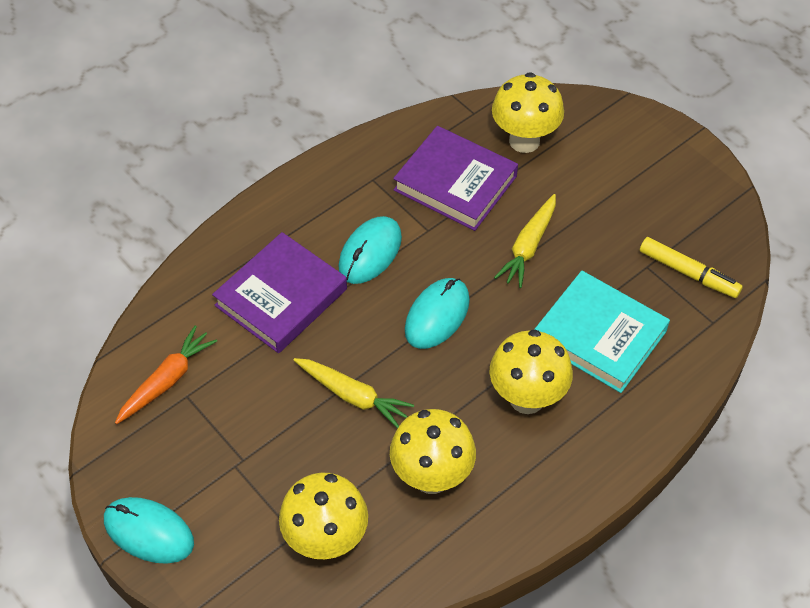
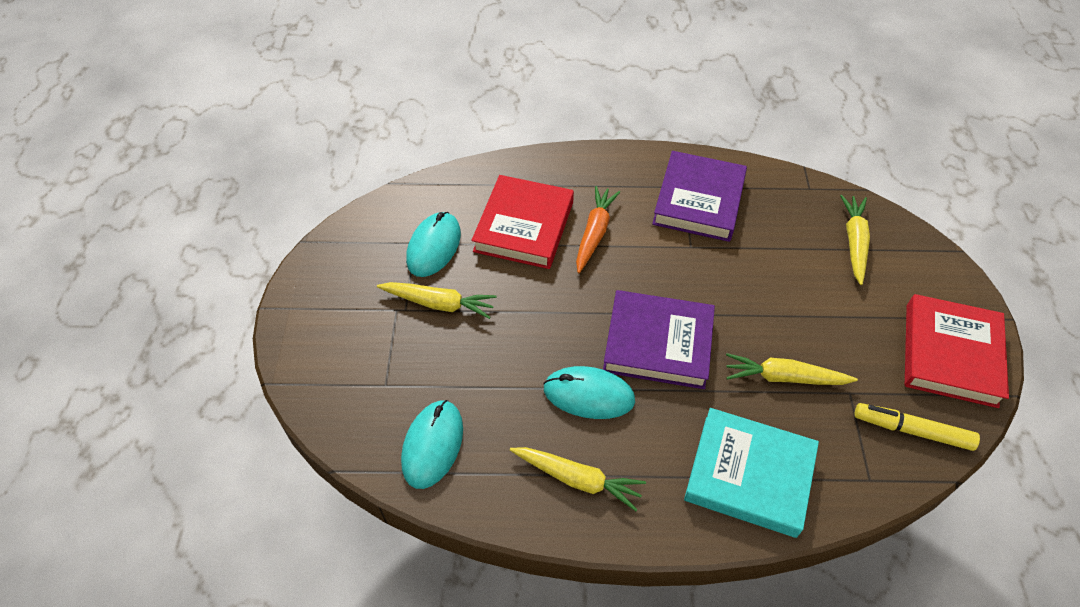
red book: 0 -> 2
yellow carrot: 2 -> 4
yellow mushroom: 4 -> 0

